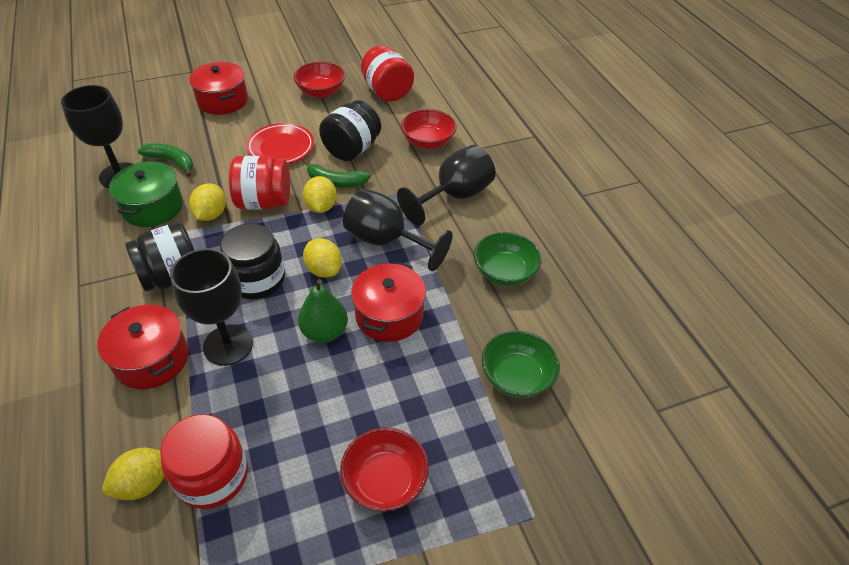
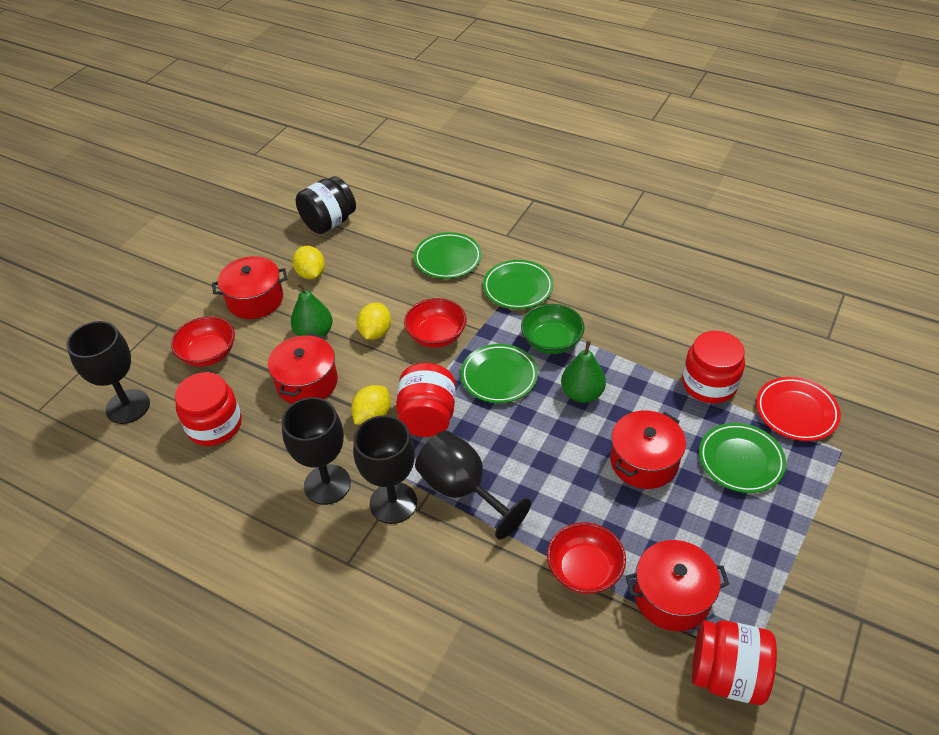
black jar: 3 -> 1
green banana: 2 -> 0
green bowl: 2 -> 1
green pear: 1 -> 2
green plate: 0 -> 4
green pot: 1 -> 0
red jar: 3 -> 4
red pot: 3 -> 4
yellow lemon: 4 -> 3

